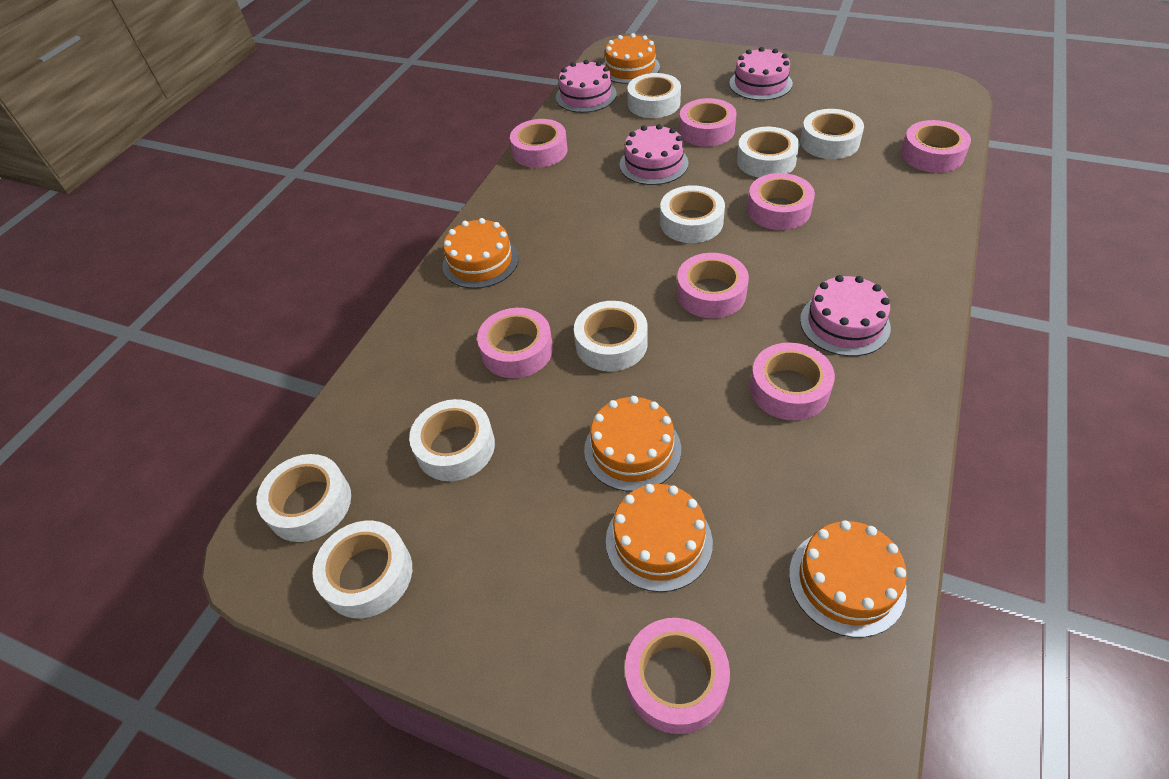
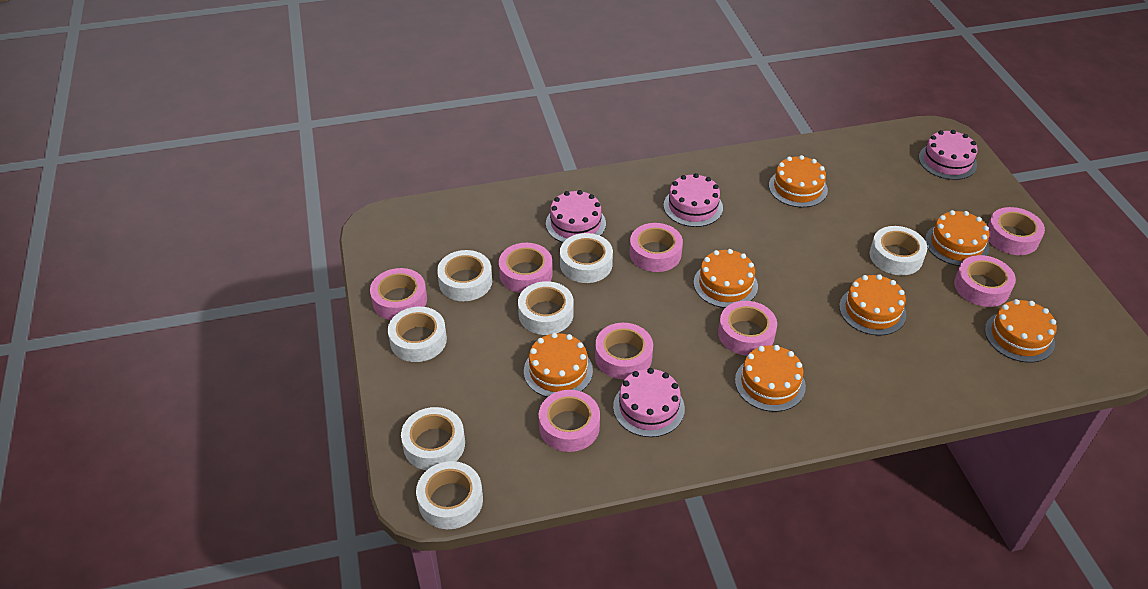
orange cake: 5 -> 7
white tape: 8 -> 7

